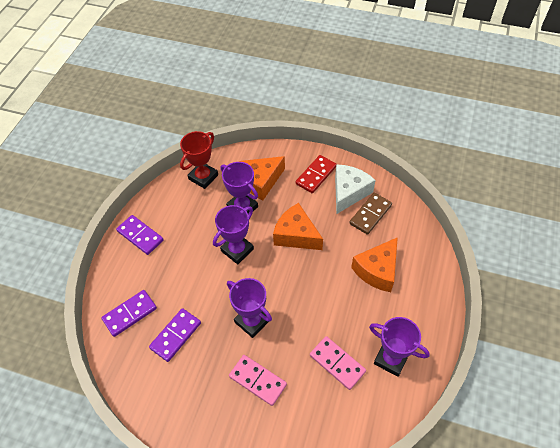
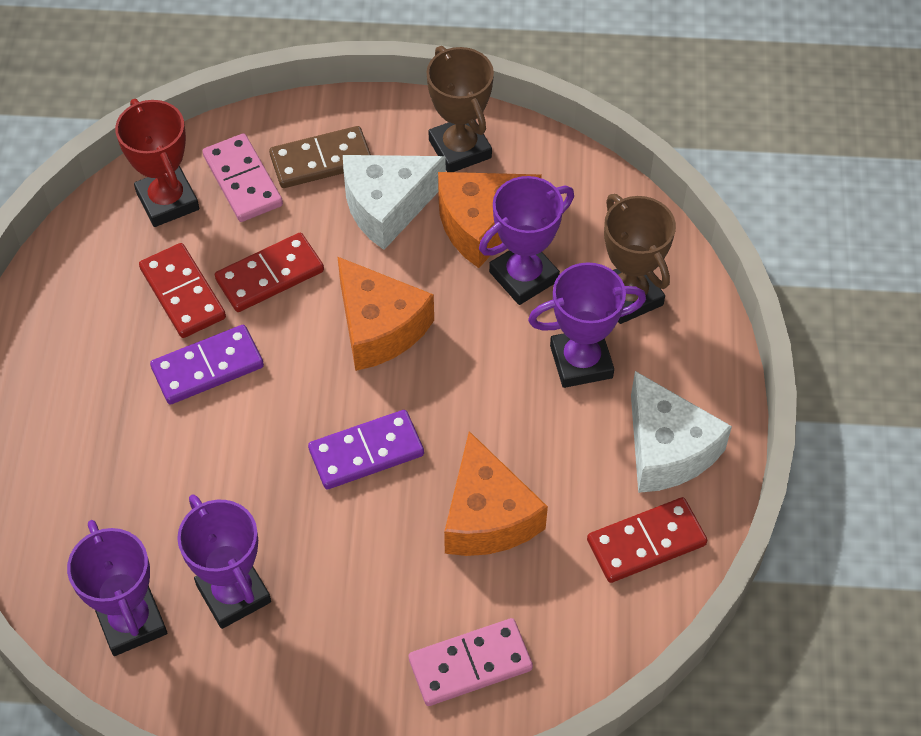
brown trophy: 0 -> 2
purple domino: 3 -> 2
red domino: 1 -> 3
white cheese: 1 -> 2

